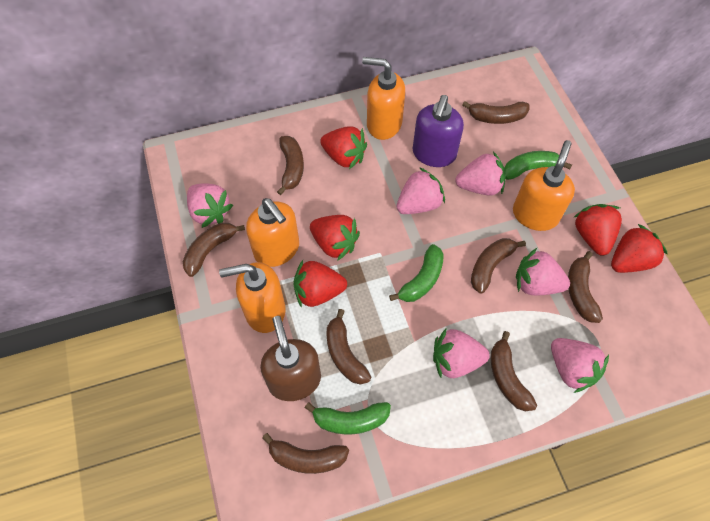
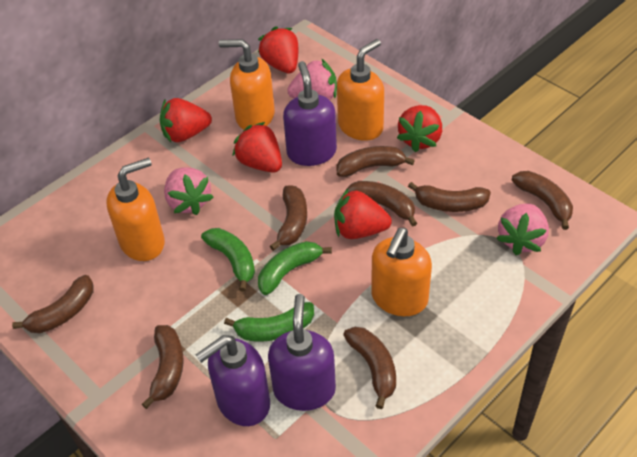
brown soap dispenser: 1 -> 0
pink strawberry: 6 -> 3
purple soap dispenser: 1 -> 3

